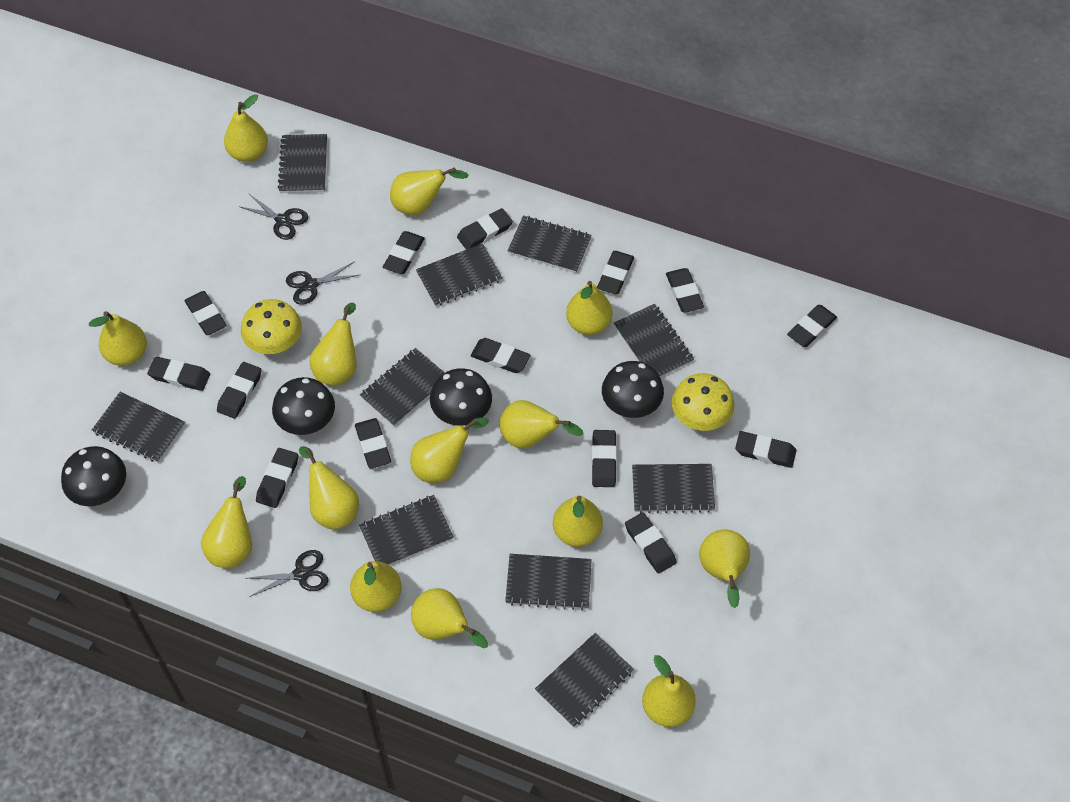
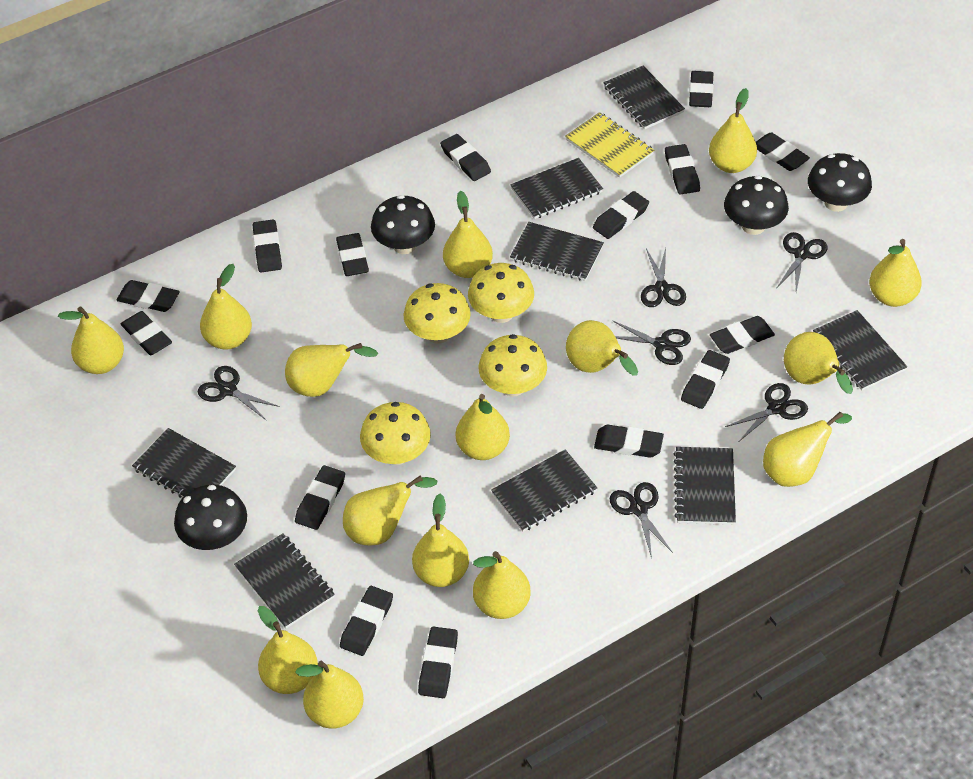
black eraser: 14 -> 15
black notebook: 10 -> 8
black scissors: 3 -> 6
yellow mushroom: 2 -> 4
yellow notebook: 0 -> 1
yellow pear: 14 -> 15

